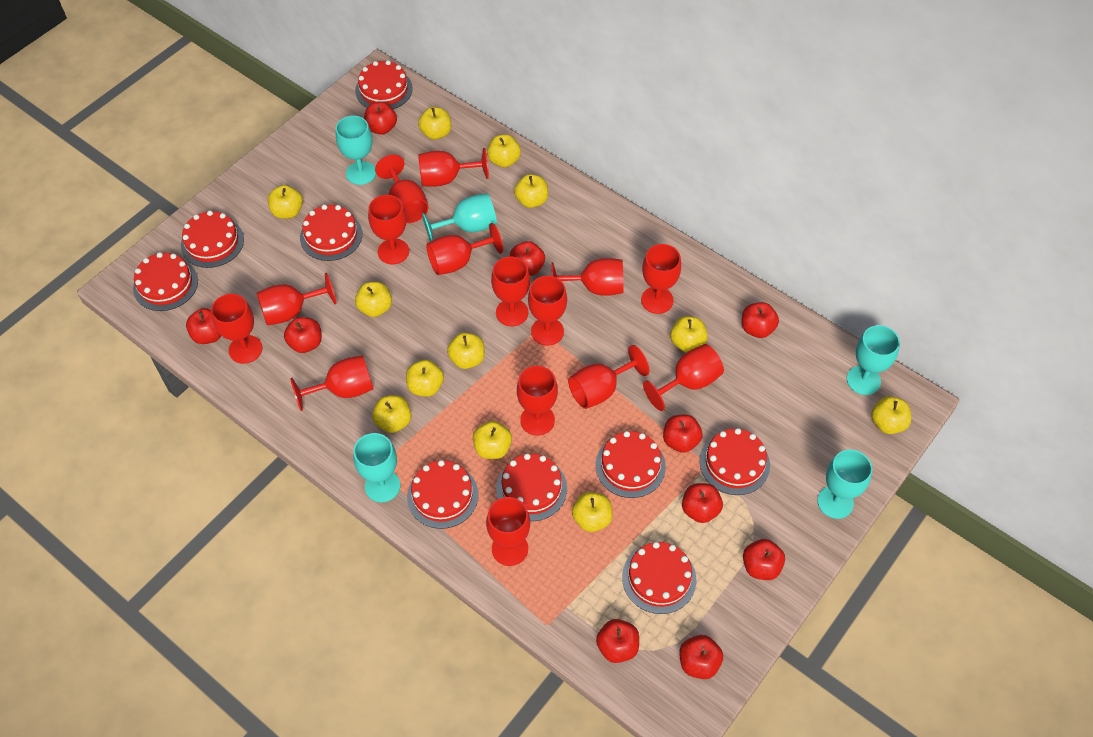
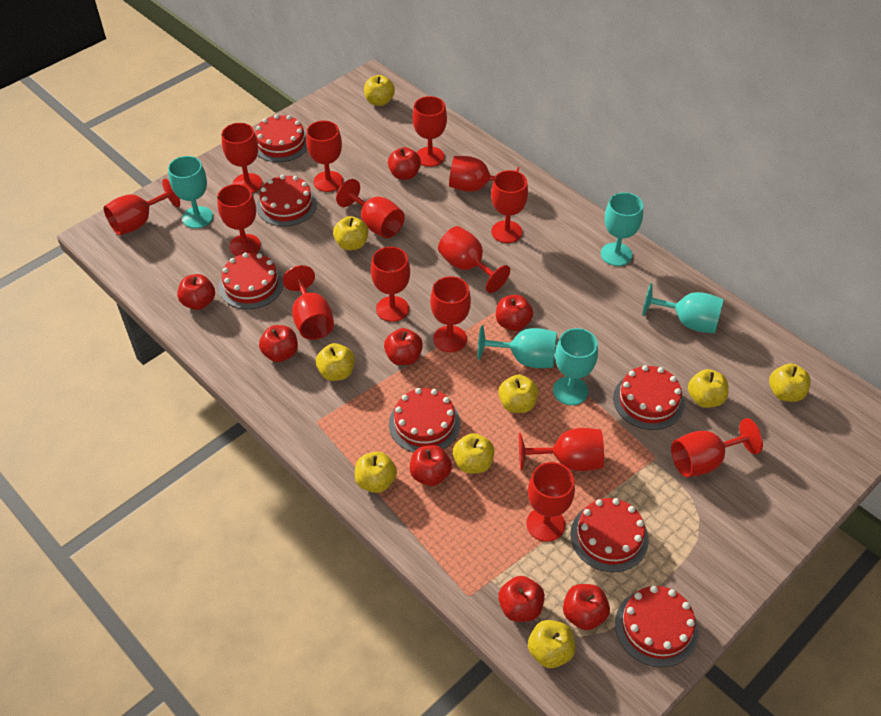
red apple: 10 -> 8
red cake: 9 -> 7
yellow apple: 12 -> 9

